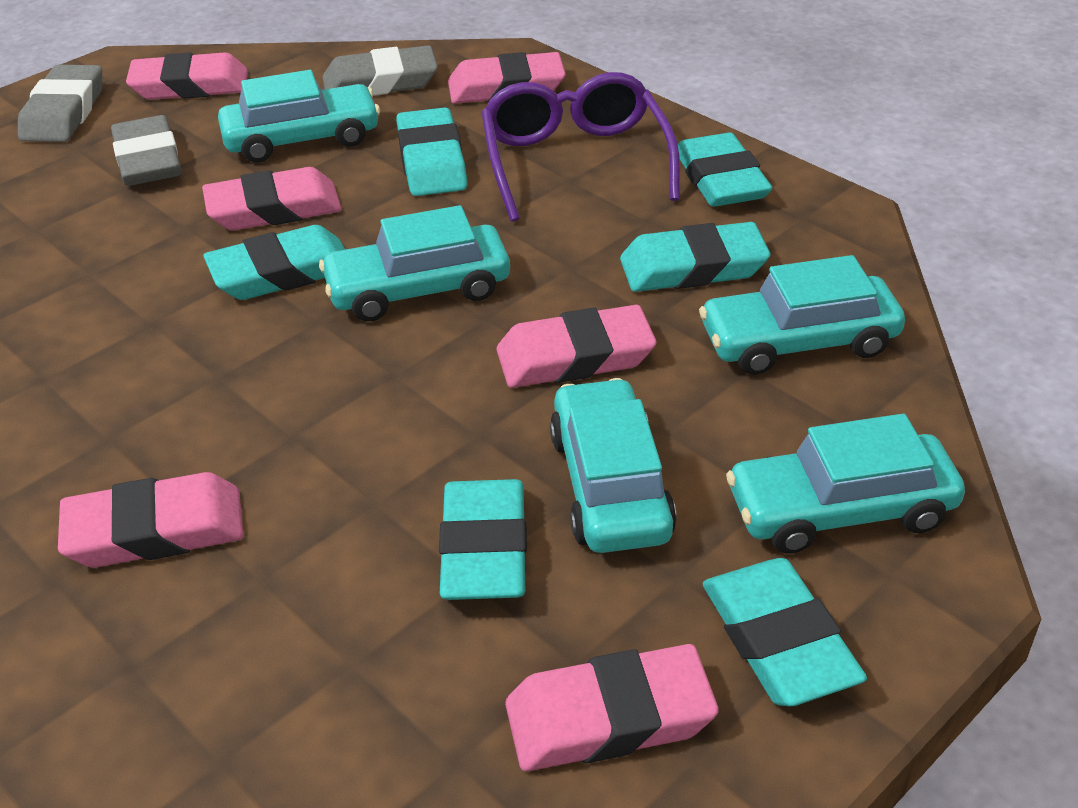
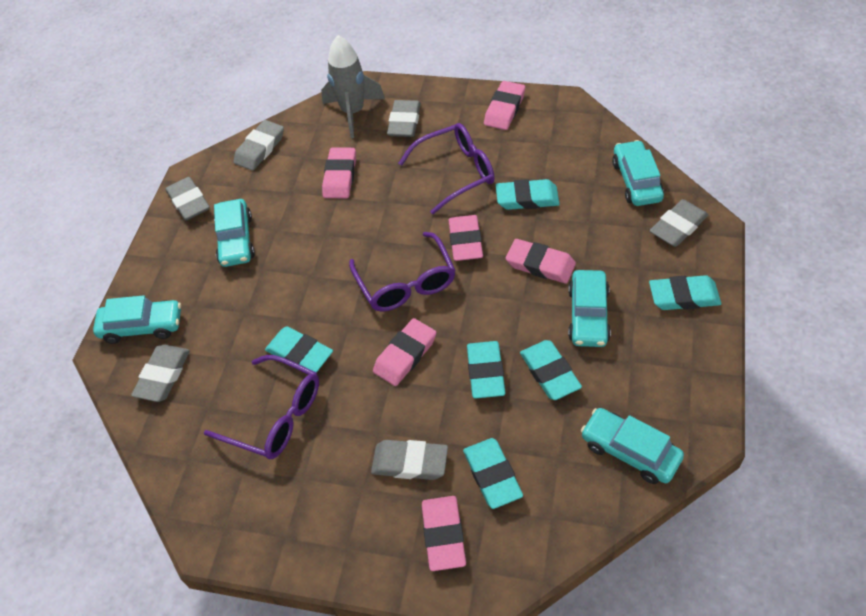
grey eraser: 3 -> 6
grey rocket: 0 -> 1
purple glasses: 1 -> 3

